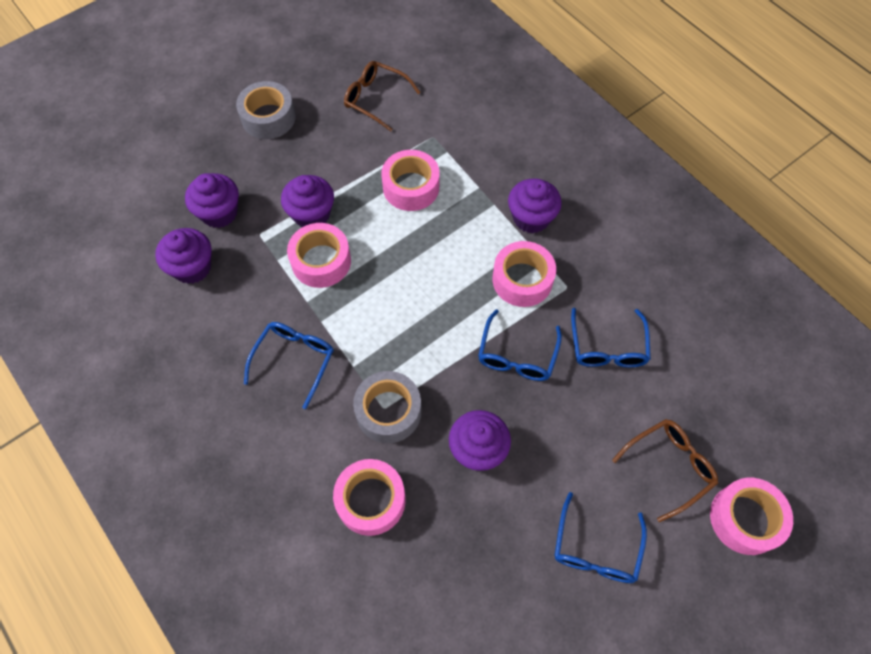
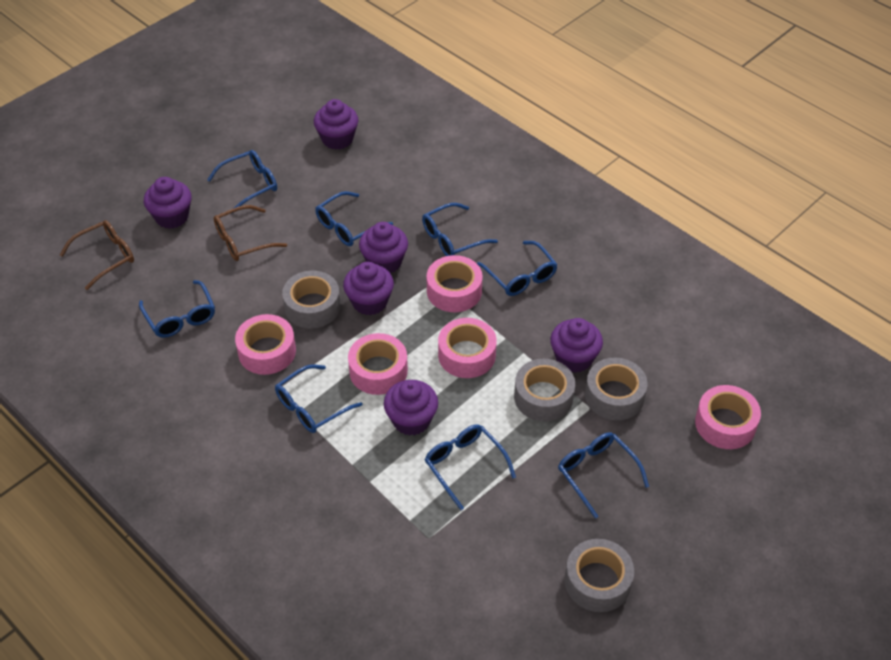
blue glasses: 4 -> 8
grey tape: 2 -> 4
purple cupcake: 5 -> 6

